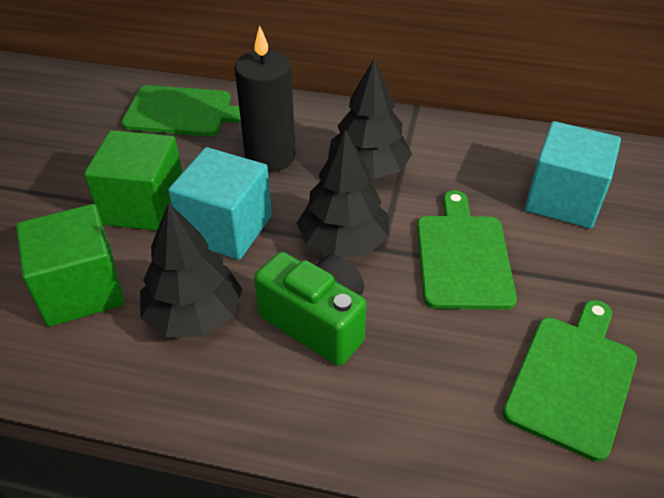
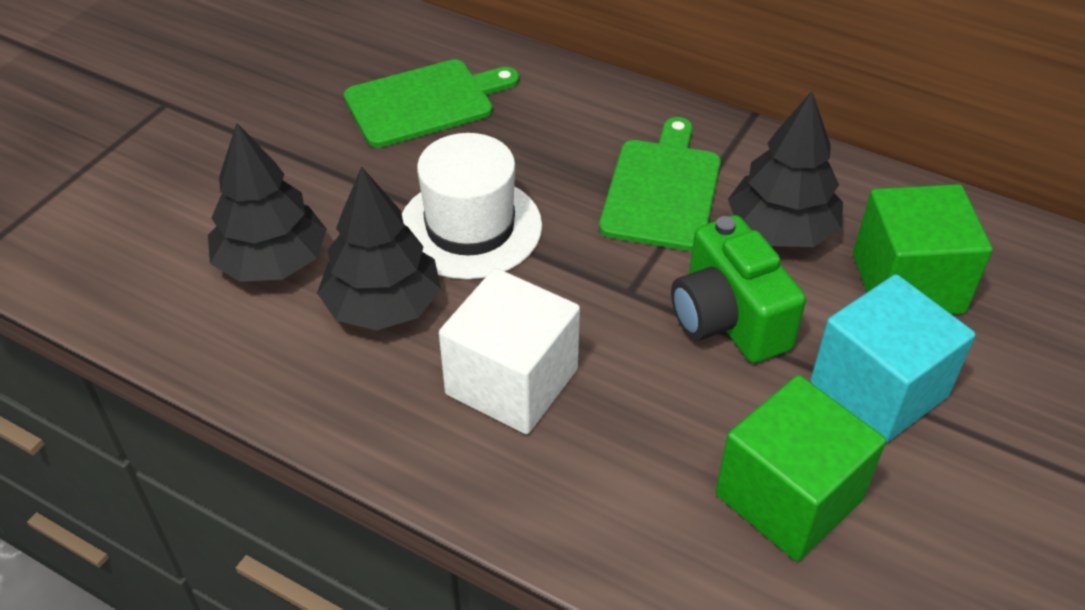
black candle: 1 -> 0
green cutting board: 3 -> 2
turquoise cube: 2 -> 1
white cube: 0 -> 1
white hat: 0 -> 1

